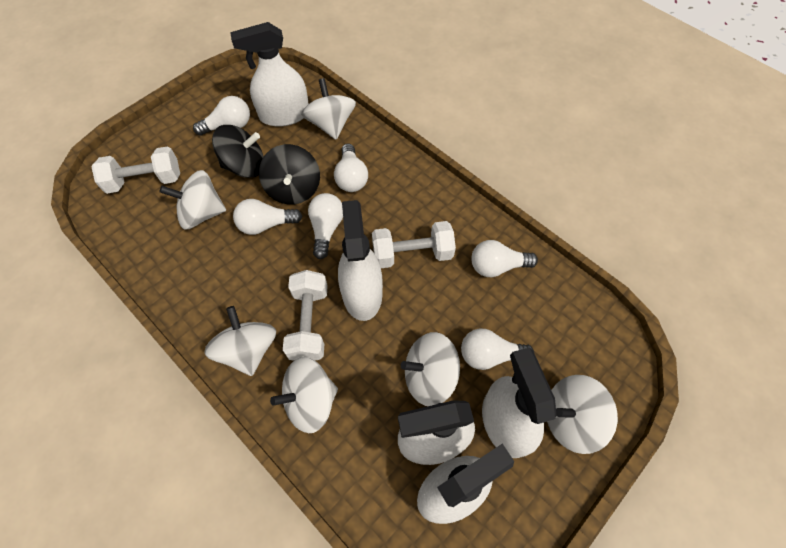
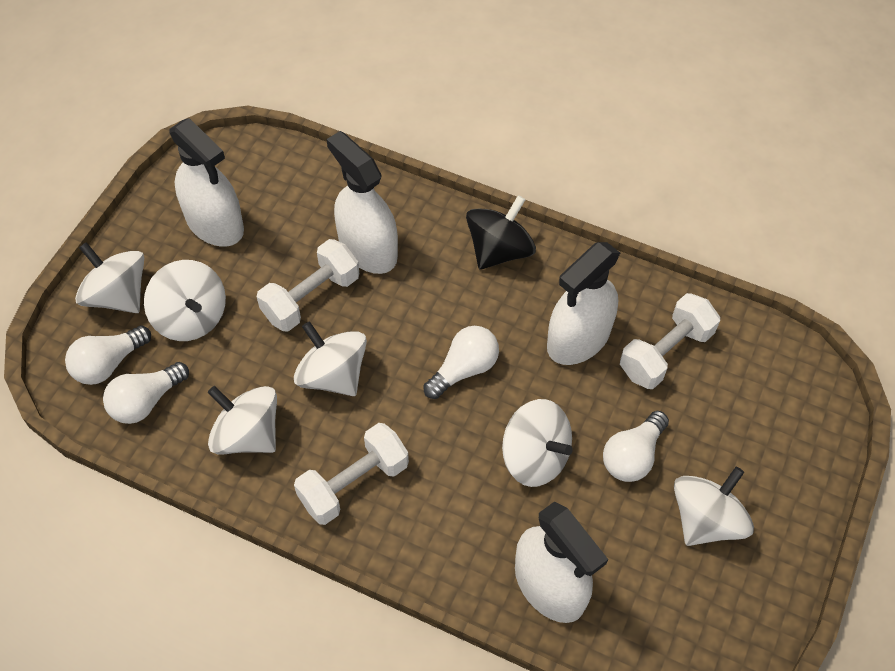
black spinning top: 2 -> 1
white light bulb: 6 -> 4
white spray bottle: 5 -> 4

